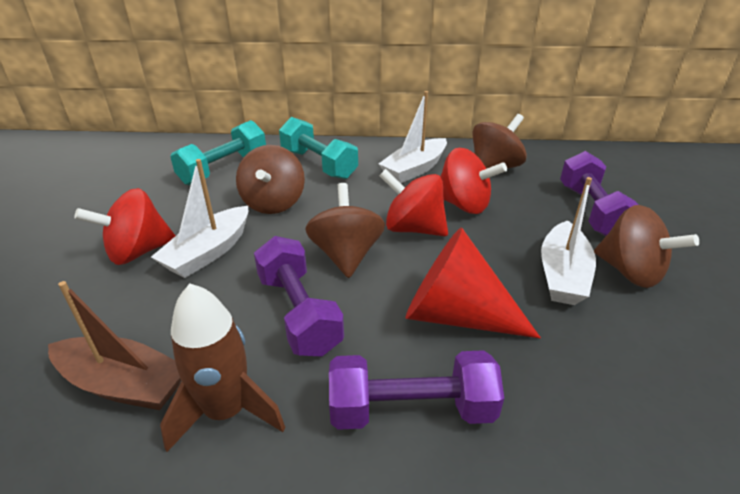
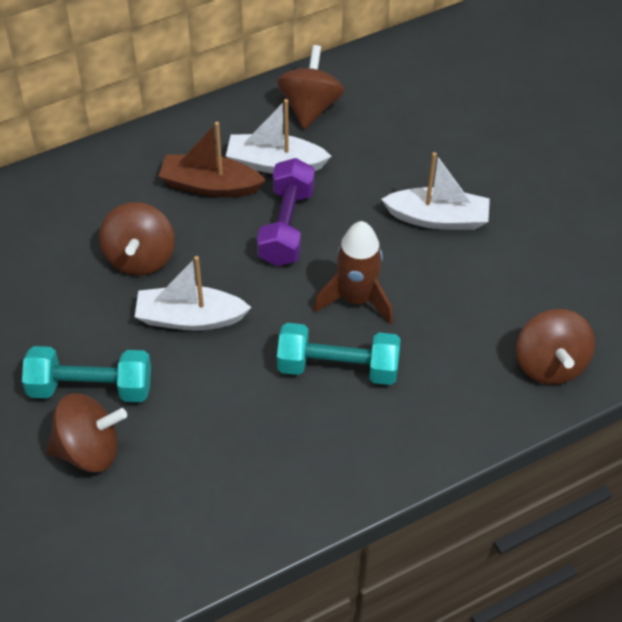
purple dumbbell: 3 -> 1
red cone: 1 -> 0
red spinning top: 3 -> 0

